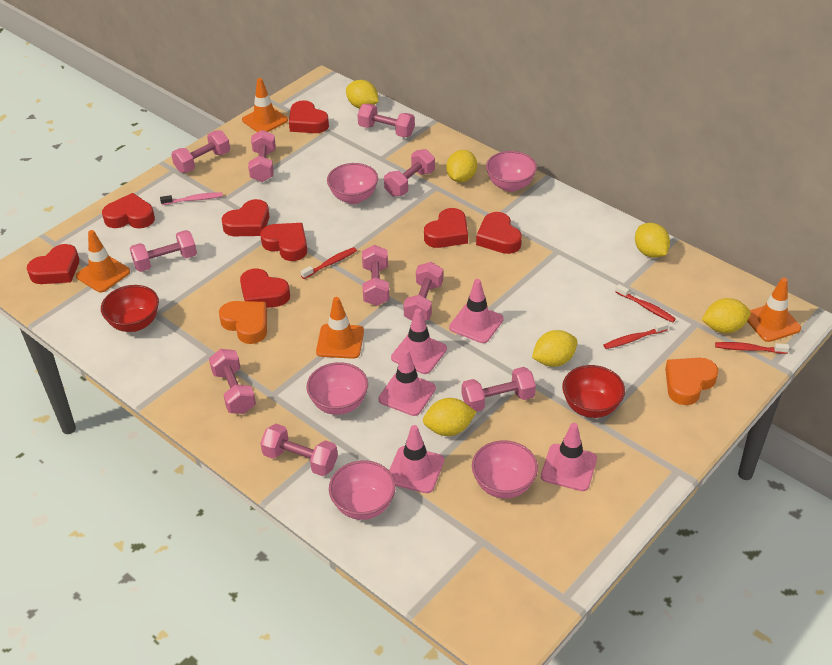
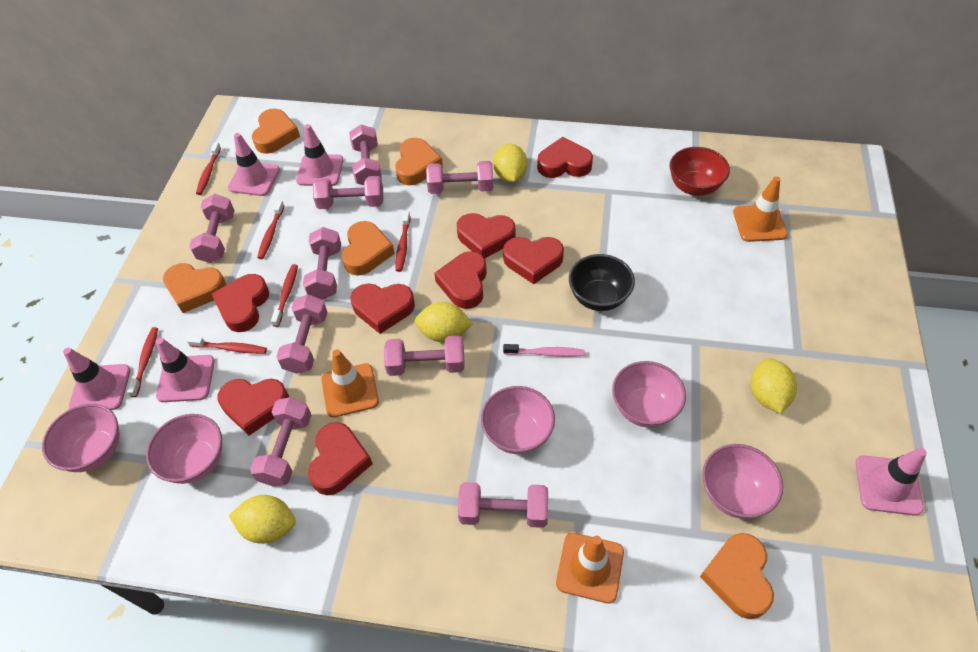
black bowl: 0 -> 1
orange heart: 2 -> 5
orange traffic cone: 4 -> 3
pink dumbbell: 10 -> 9
red bowl: 2 -> 1
red toothbrush: 4 -> 6
yellow lemon: 6 -> 4

